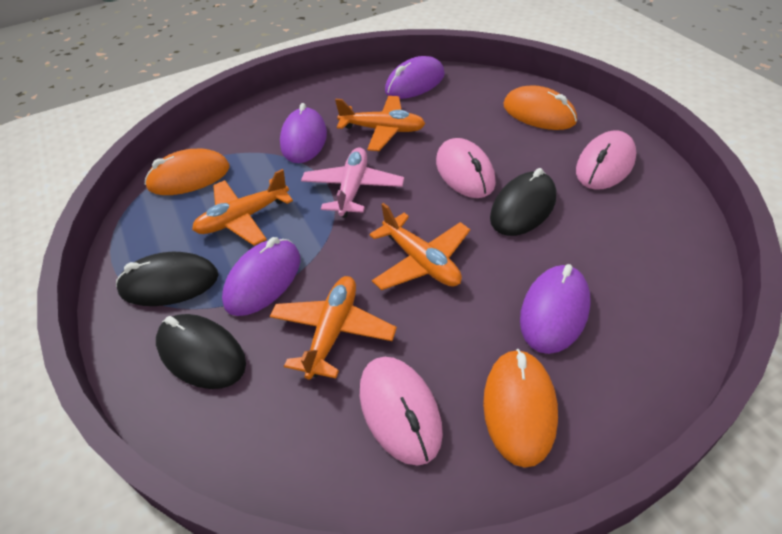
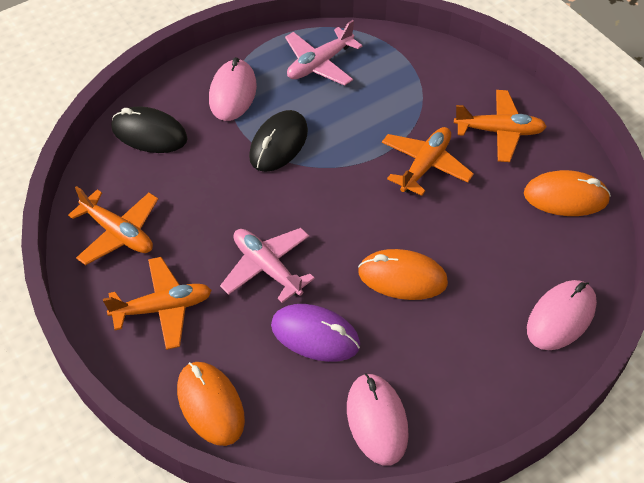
black mouse: 3 -> 2
pink plane: 1 -> 2
purple mouse: 4 -> 1

